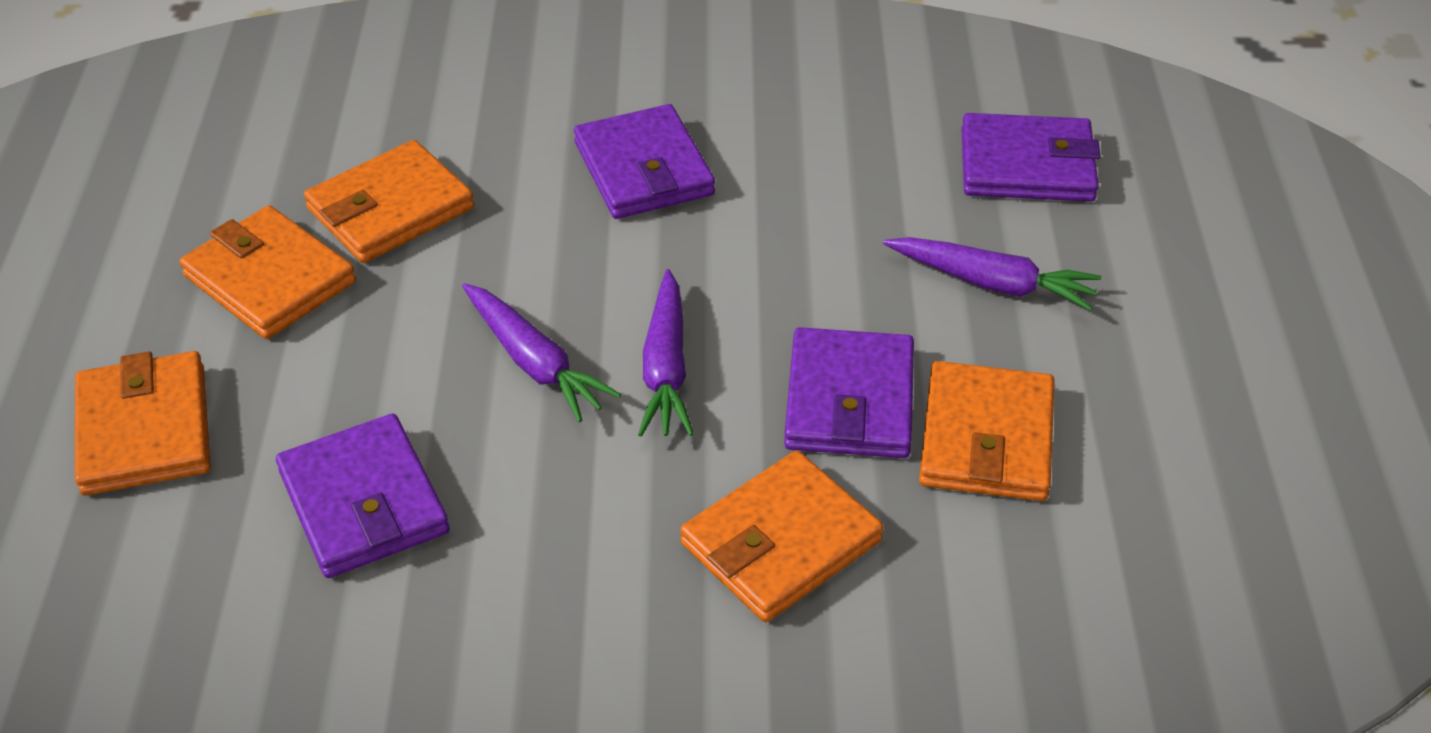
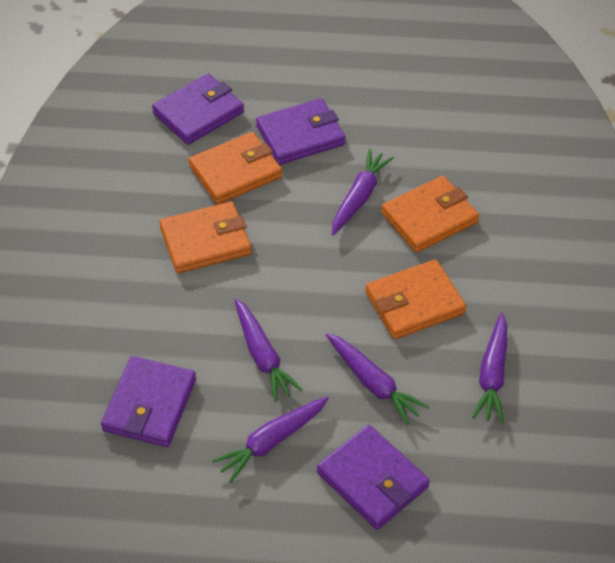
orange wallet: 5 -> 4
purple carrot: 3 -> 5

